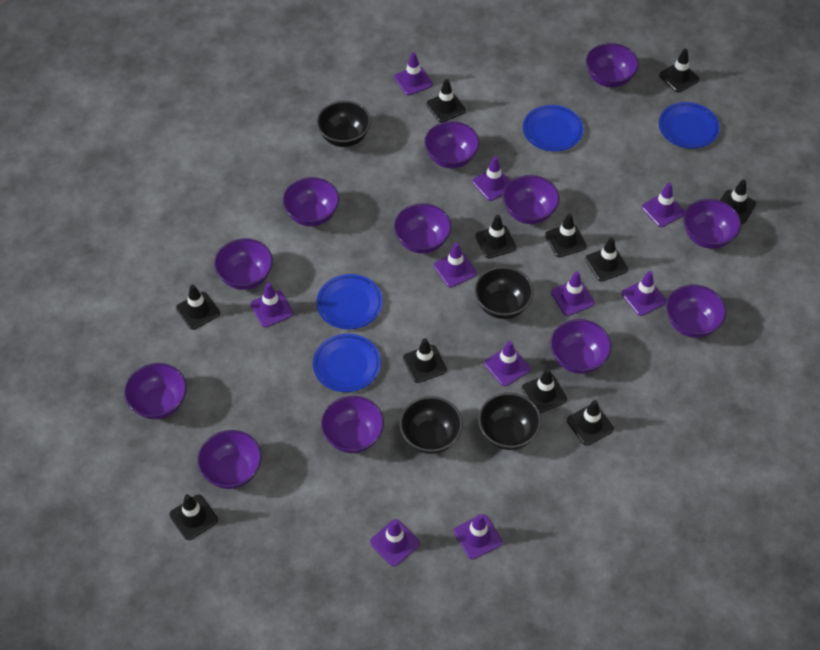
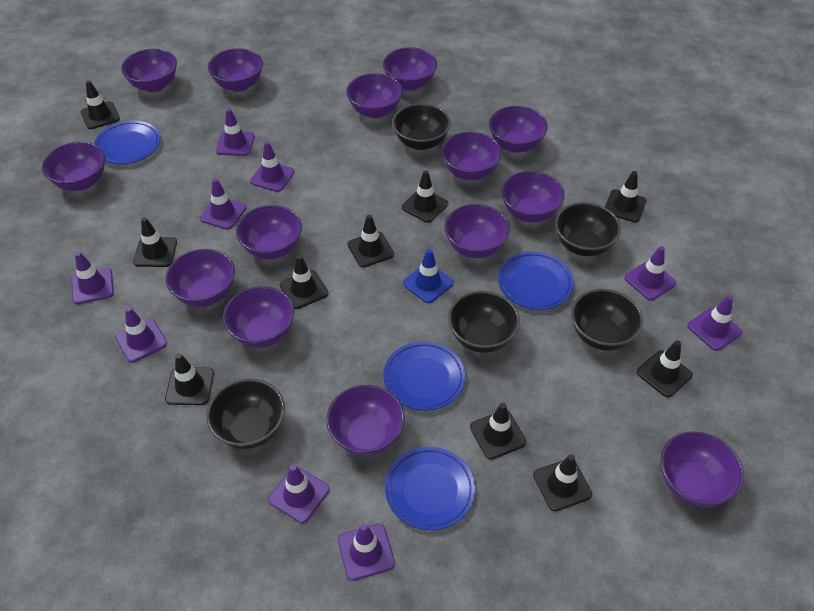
black bowl: 4 -> 5
black traffic cone: 11 -> 10
blue traffic cone: 0 -> 1
purple bowl: 12 -> 14
purple traffic cone: 10 -> 9

